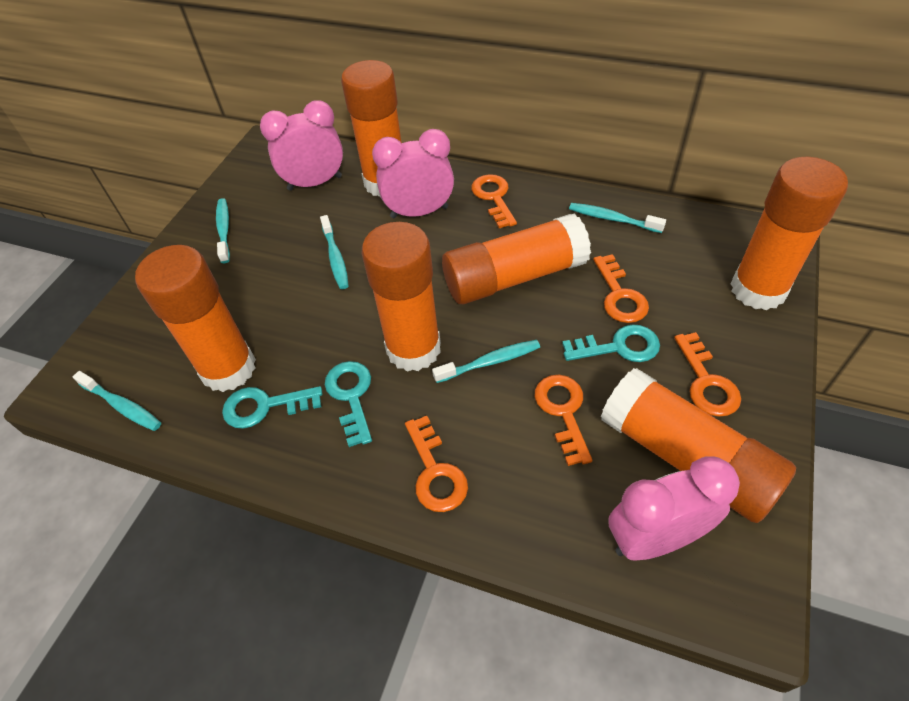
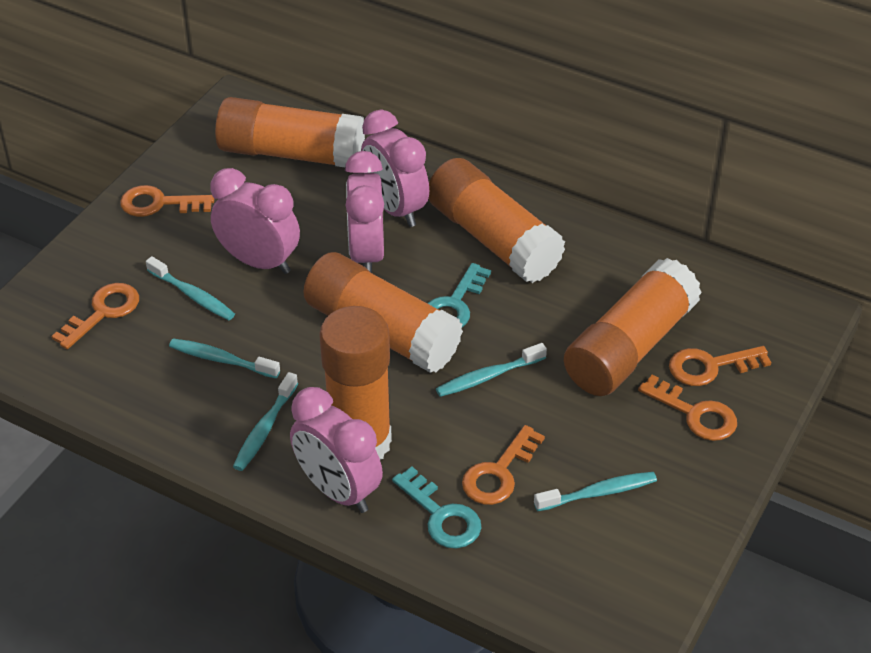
orange glue stick: 6 -> 5
pink clock: 3 -> 4
turquoise key: 3 -> 2

